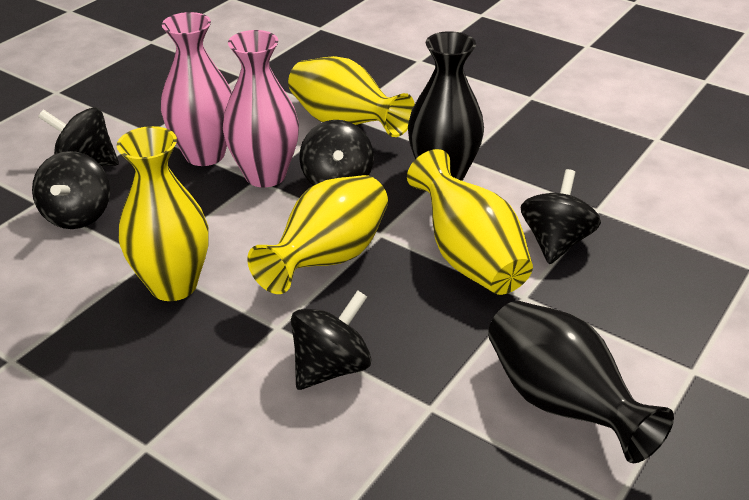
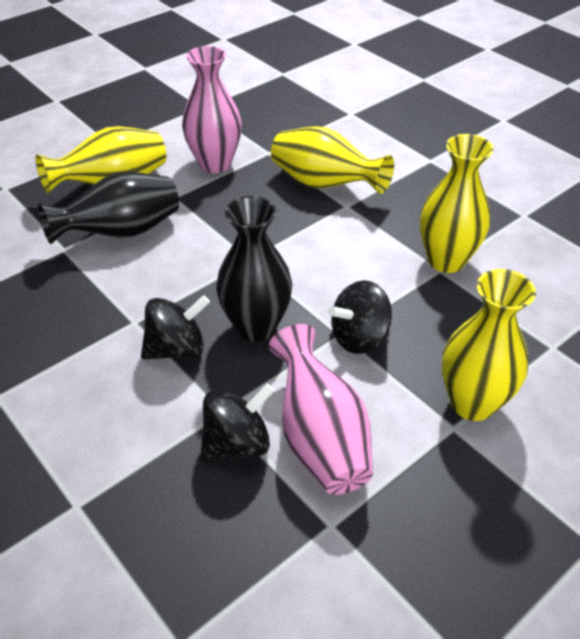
black spinning top: 5 -> 3

